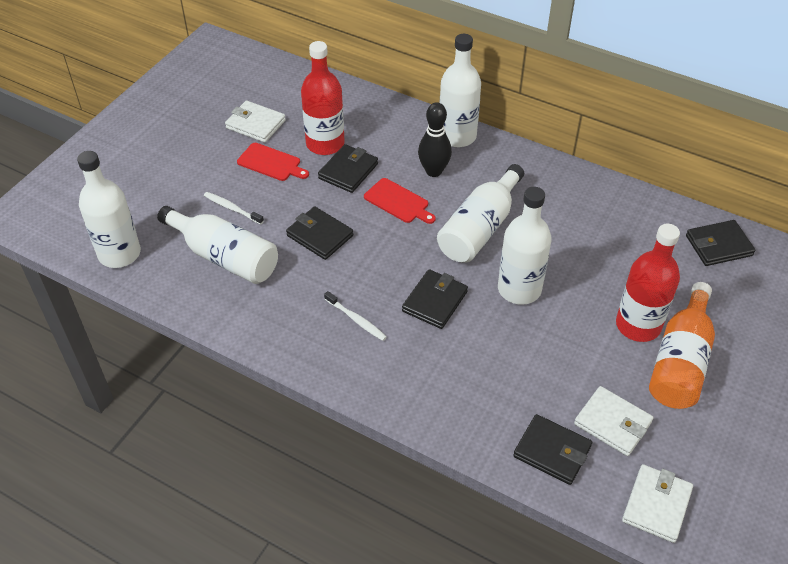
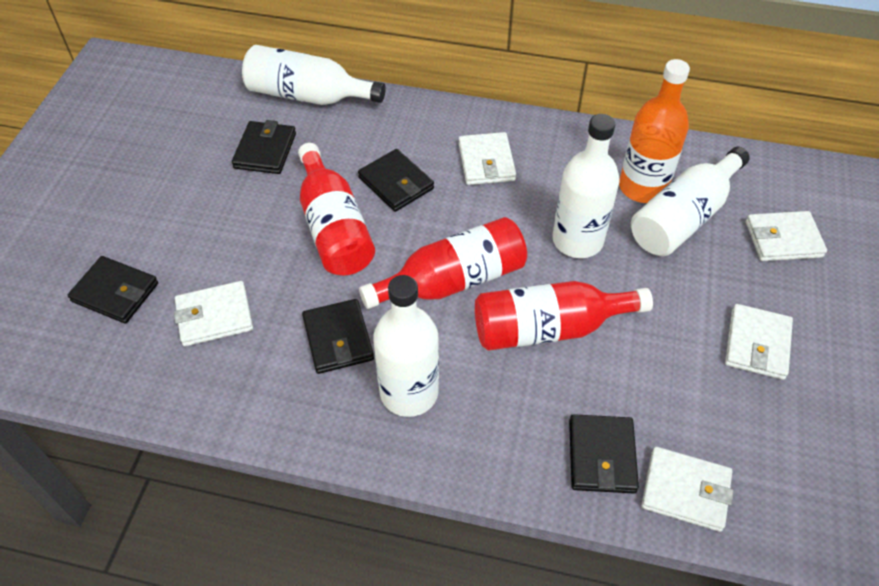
black bowling pin: 1 -> 0
red bottle: 2 -> 3
red cutting board: 2 -> 0
white bottle: 5 -> 4
white toothbrush: 2 -> 0
white wallet: 3 -> 5

